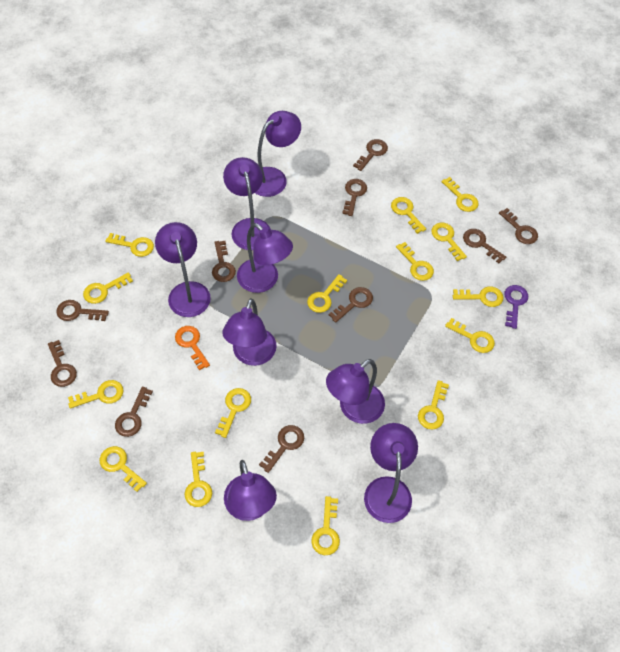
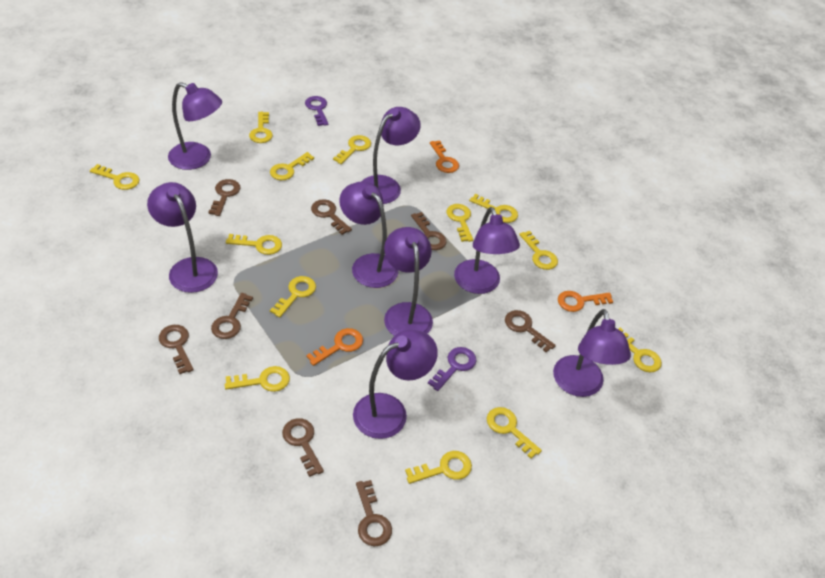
brown key: 10 -> 8
orange key: 1 -> 3
purple key: 1 -> 2
yellow key: 15 -> 13

